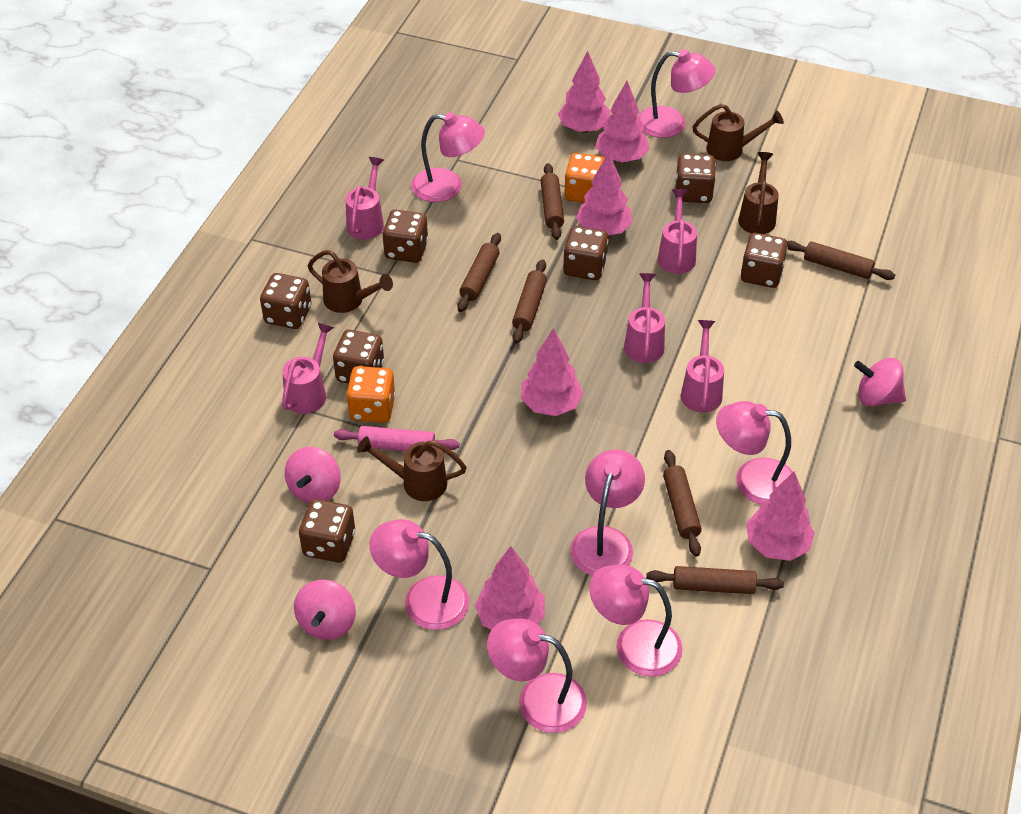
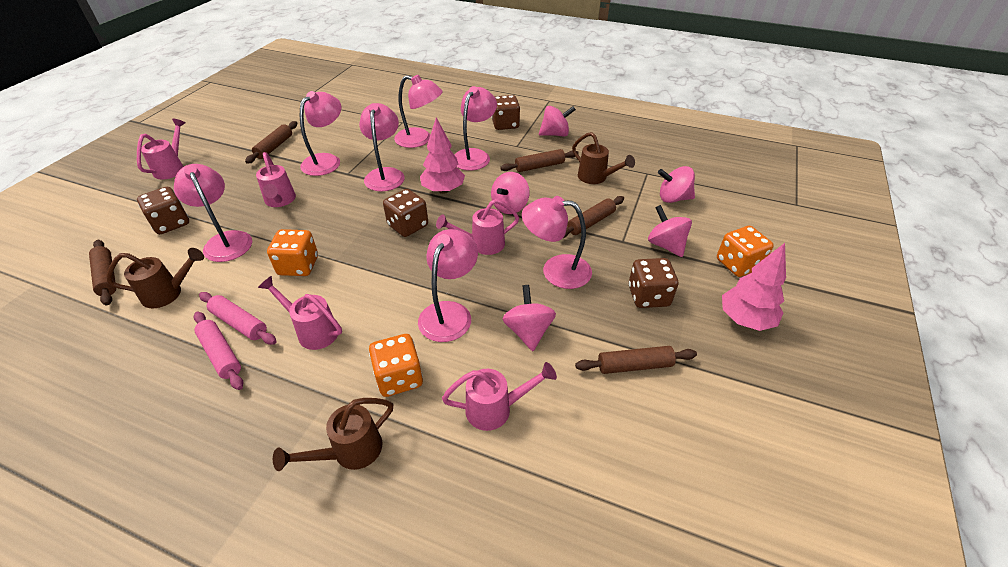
brown dice: 7 -> 4
brown rolling pin: 6 -> 5
brown watering can: 4 -> 3
orange dice: 2 -> 3
pink rolling pin: 1 -> 2
pink spinning top: 3 -> 5
pink tree: 6 -> 2

